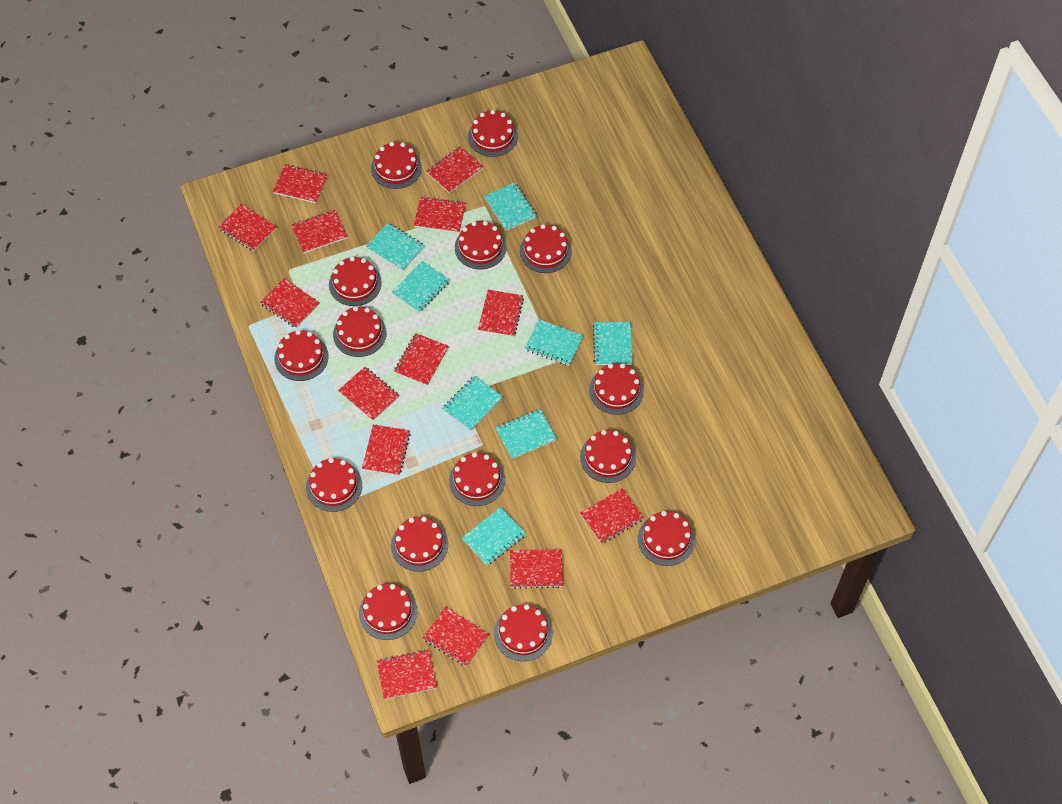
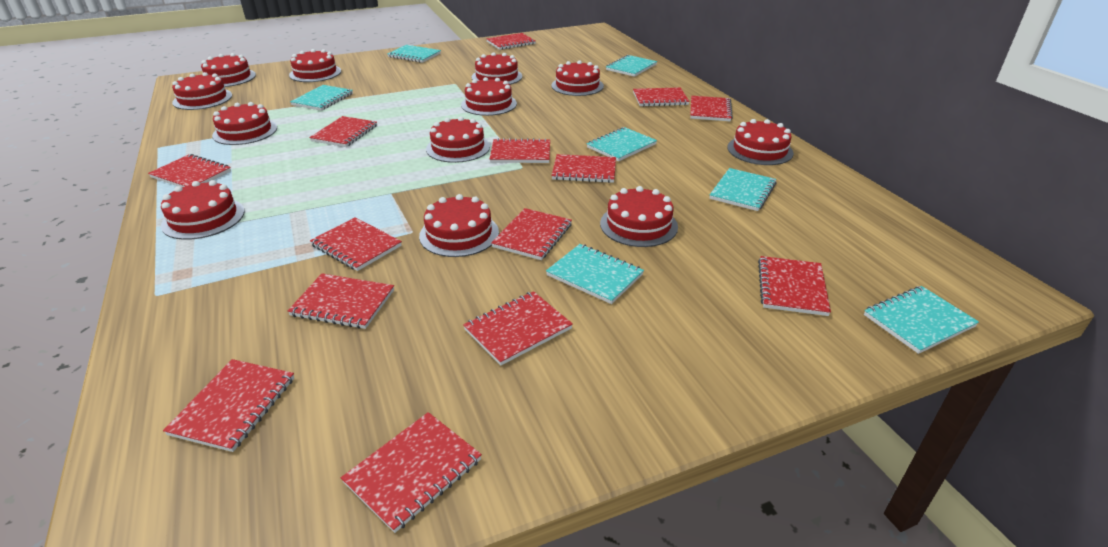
red cake: 15 -> 12
turquoise notebook: 8 -> 7

